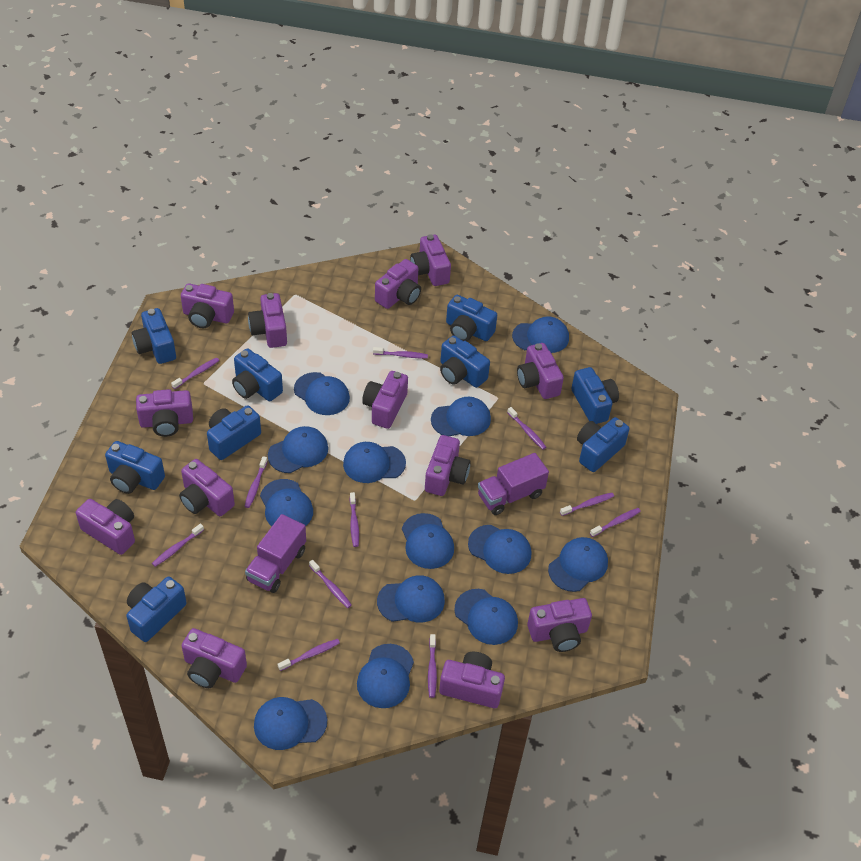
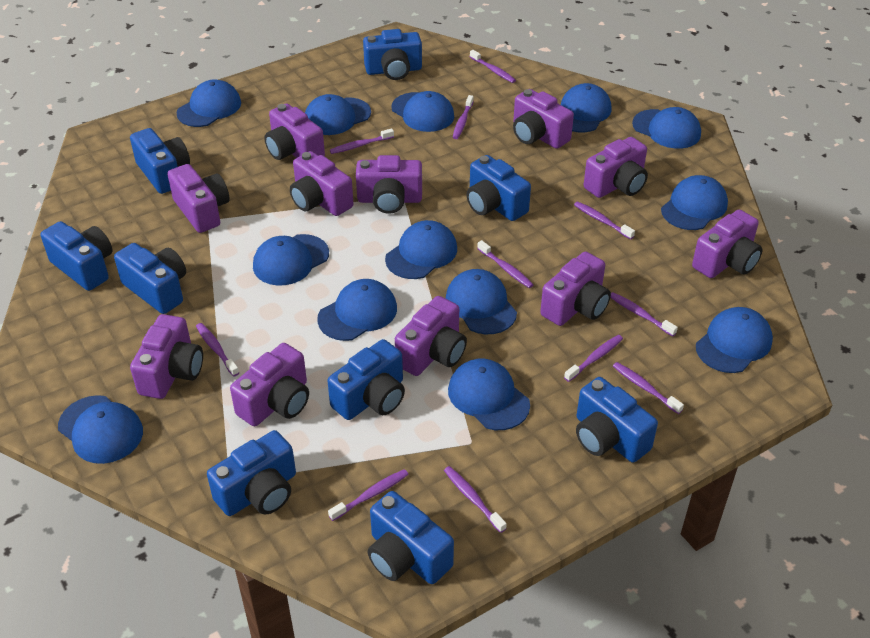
purple camera: 13 -> 11
purple truck: 2 -> 0

